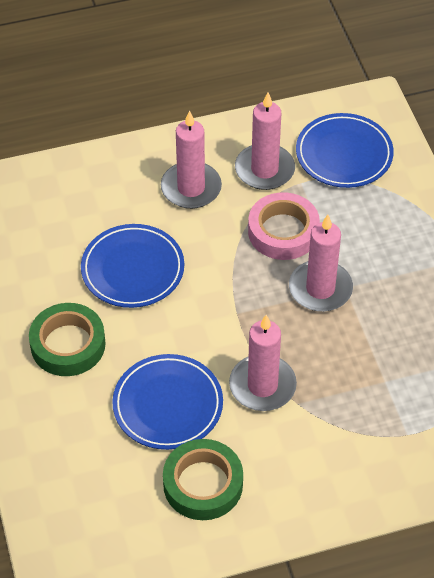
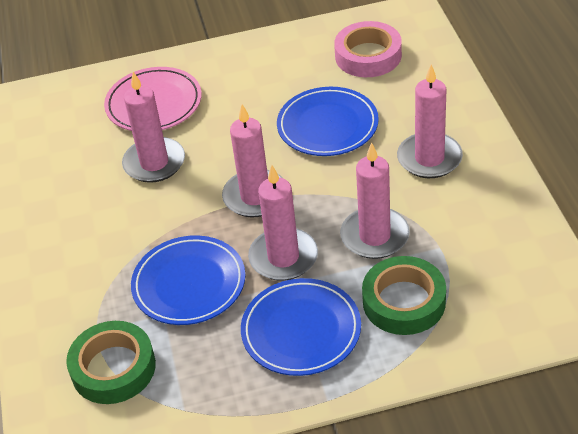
pink candle: 4 -> 5
pink plate: 0 -> 1

